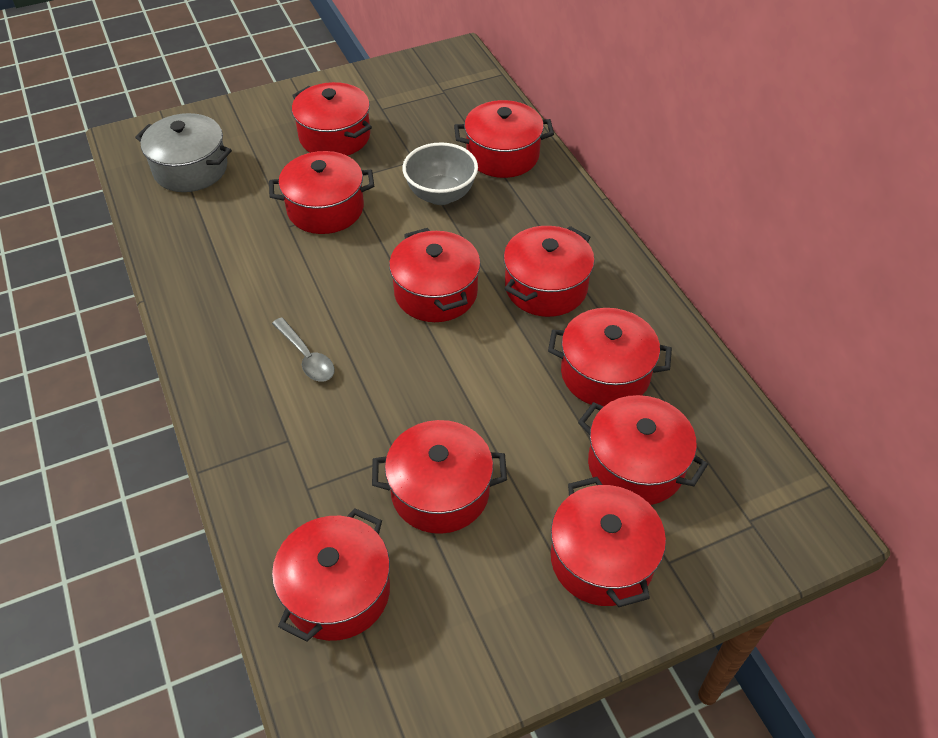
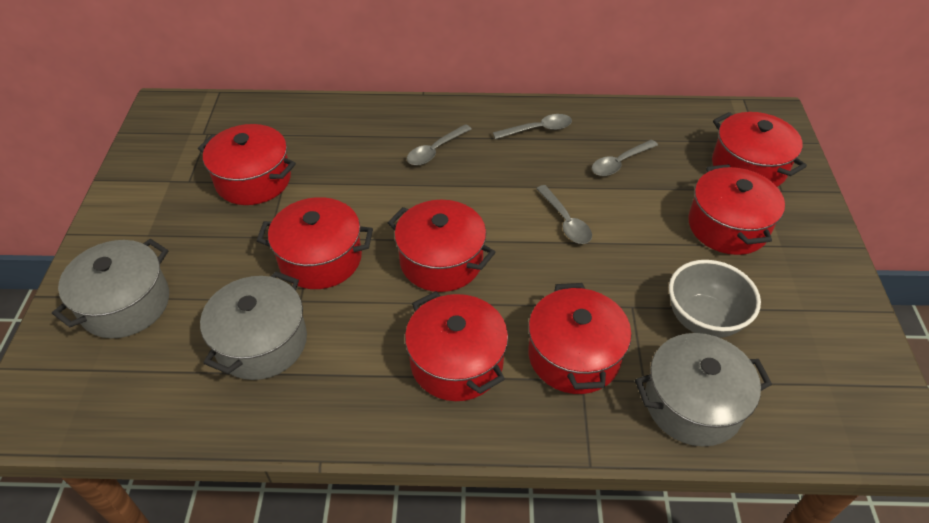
grey pot: 1 -> 3
grey spoon: 1 -> 4
red pot: 10 -> 7

